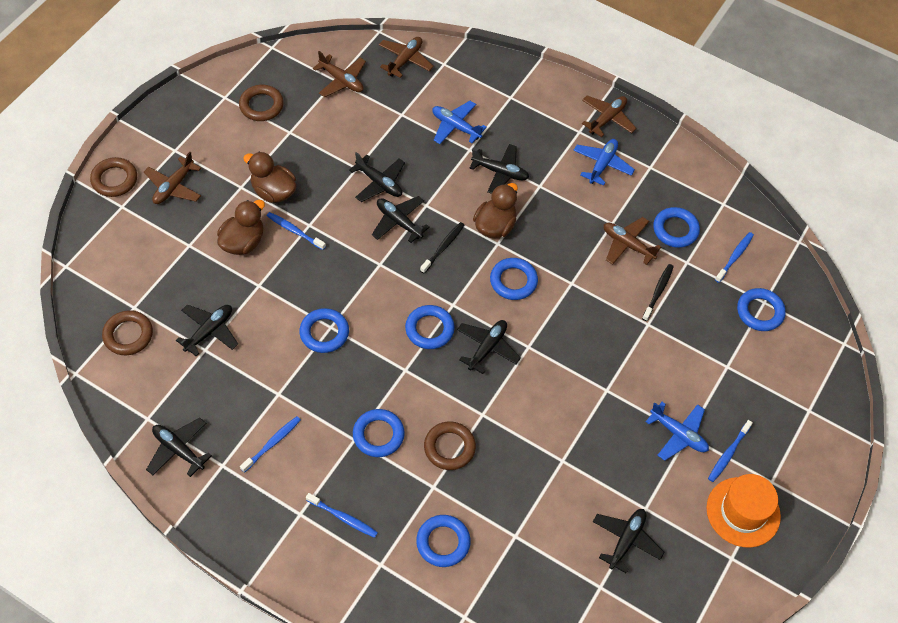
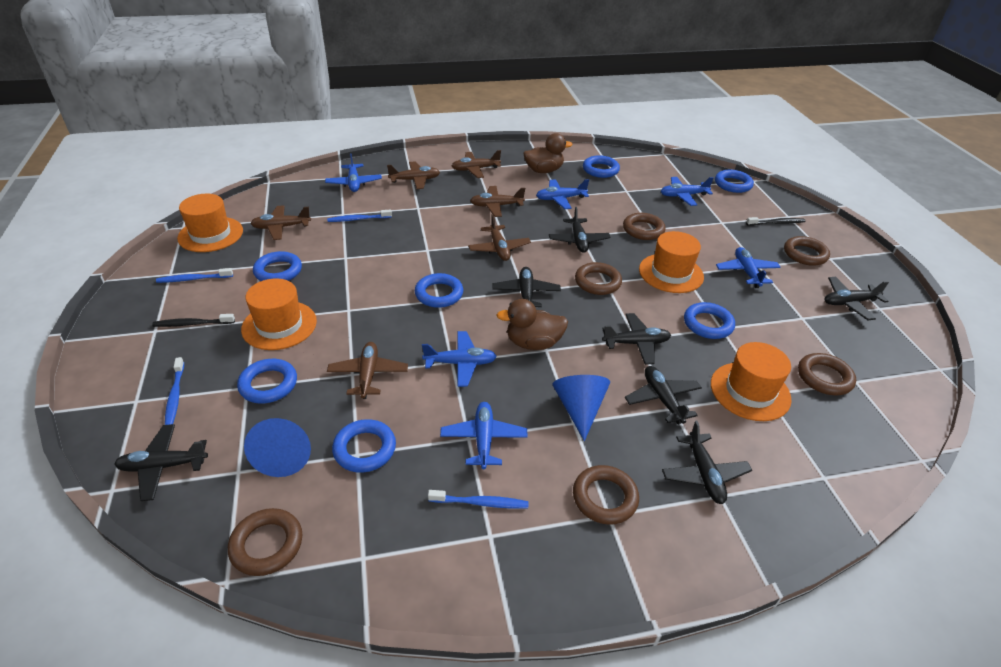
blue cone: 0 -> 2
blue plane: 3 -> 6
blue toothbrush: 5 -> 4
brown duck: 3 -> 2
brown plane: 5 -> 6
brown ring: 4 -> 6
orange hat: 1 -> 4

